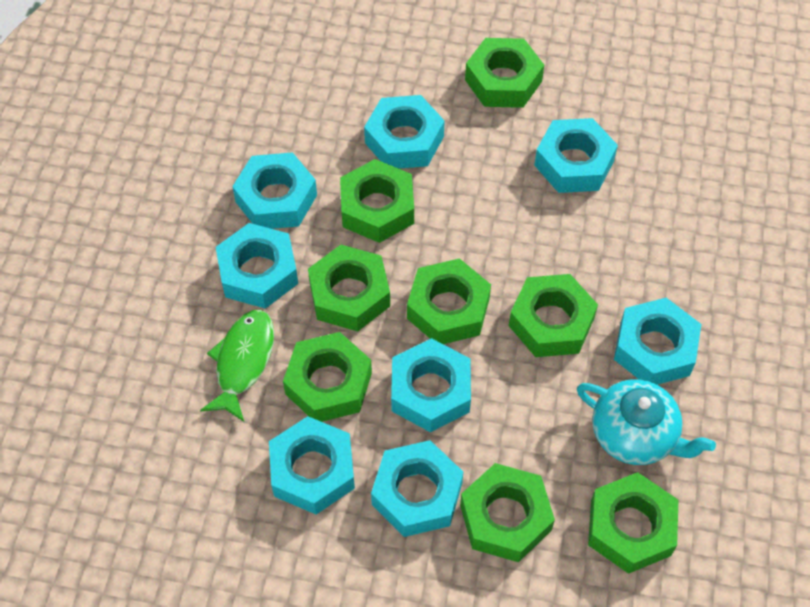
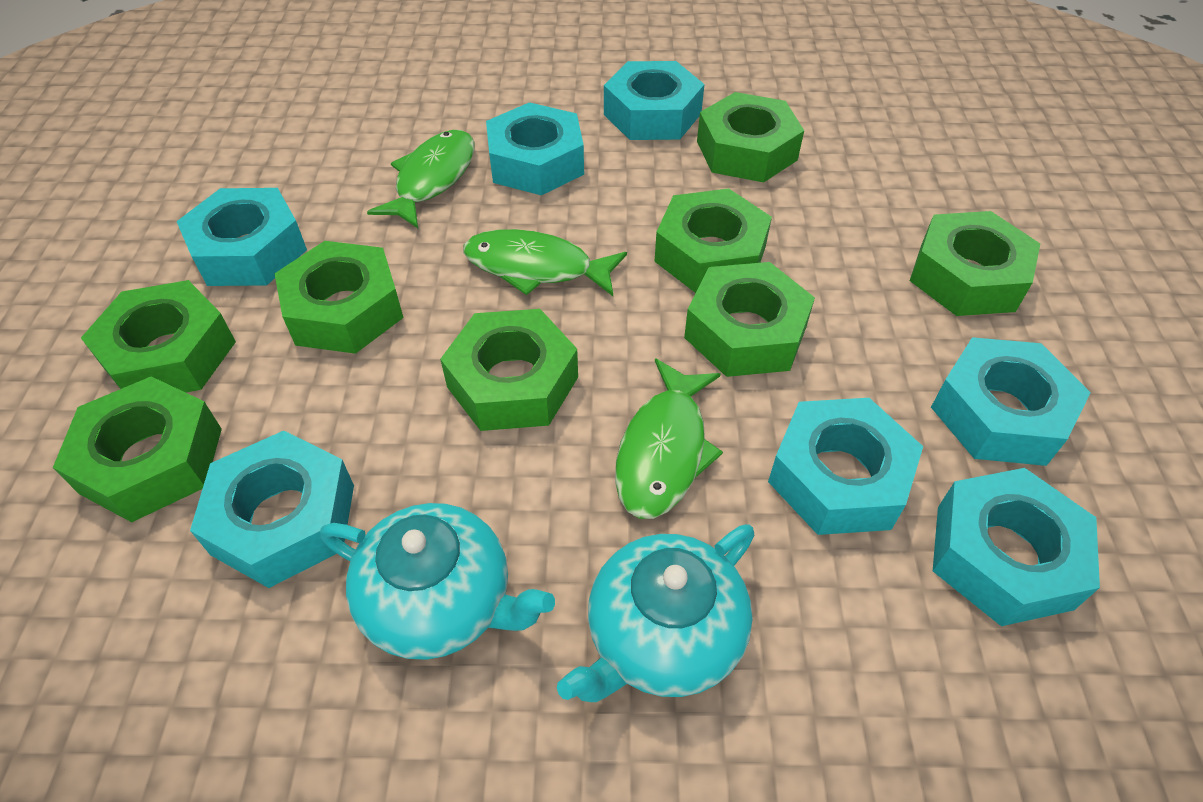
green fish: 1 -> 3
turquoise nut: 8 -> 7
turquoise teapot: 1 -> 2

